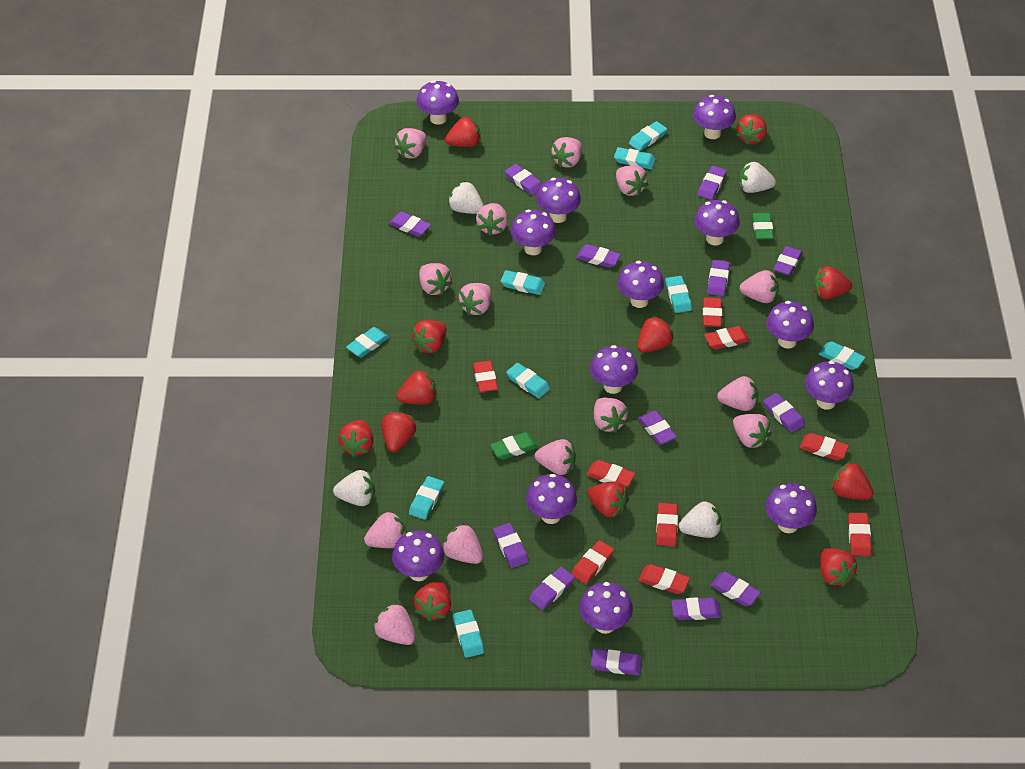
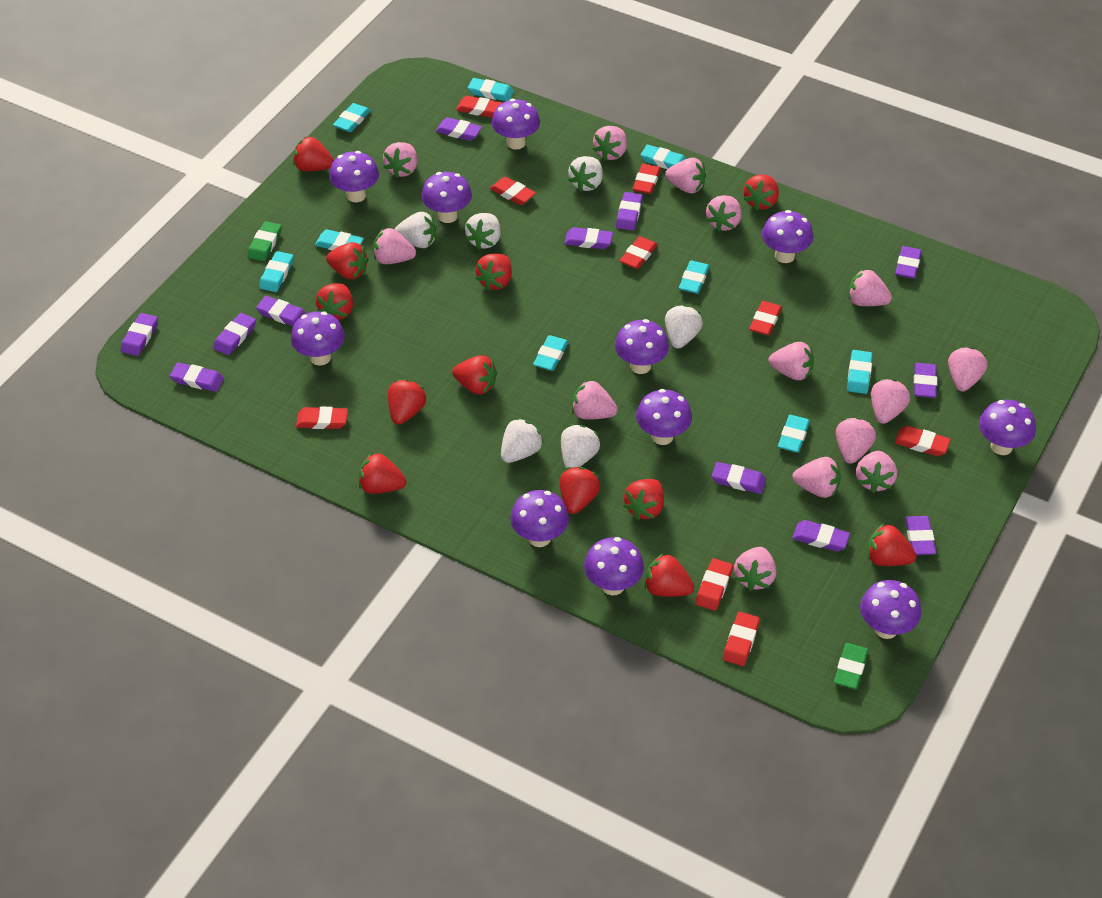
purple eraser: 13 -> 12
purple mushroom: 13 -> 11
white strawberry: 4 -> 6

